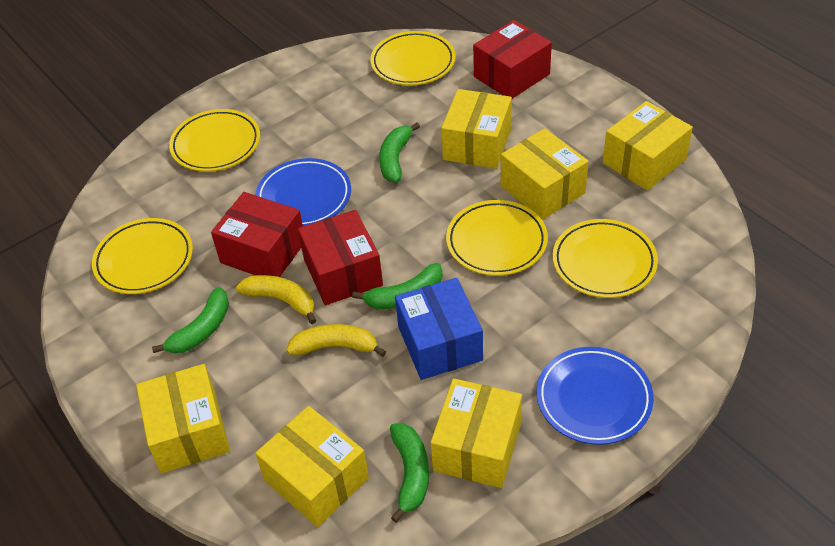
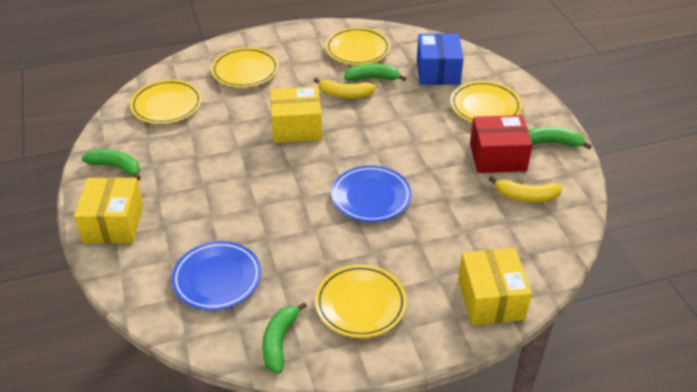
red box: 3 -> 1
yellow box: 6 -> 3

